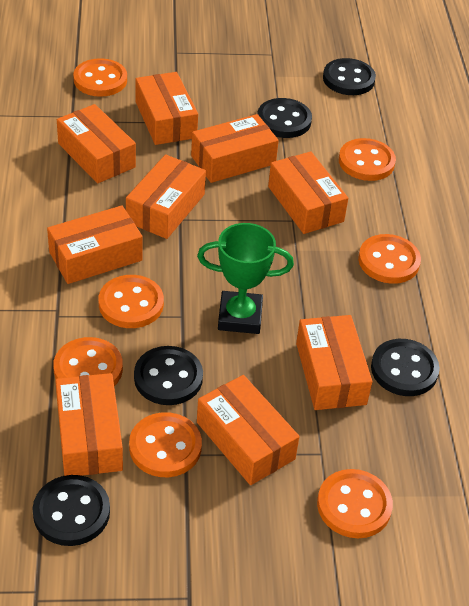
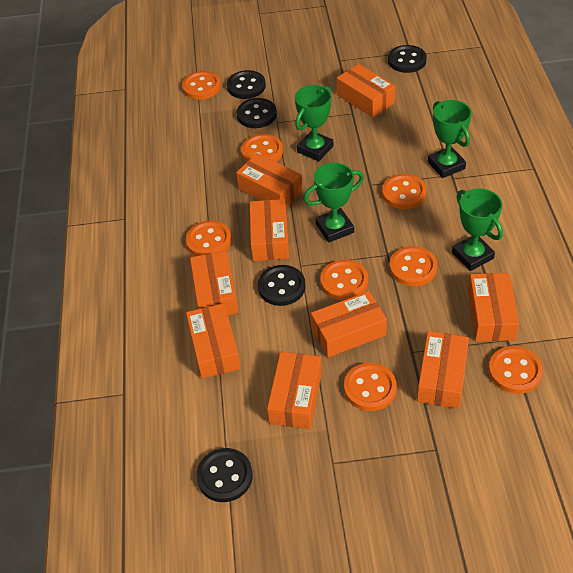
green trophy: 1 -> 4
orange button: 7 -> 8

